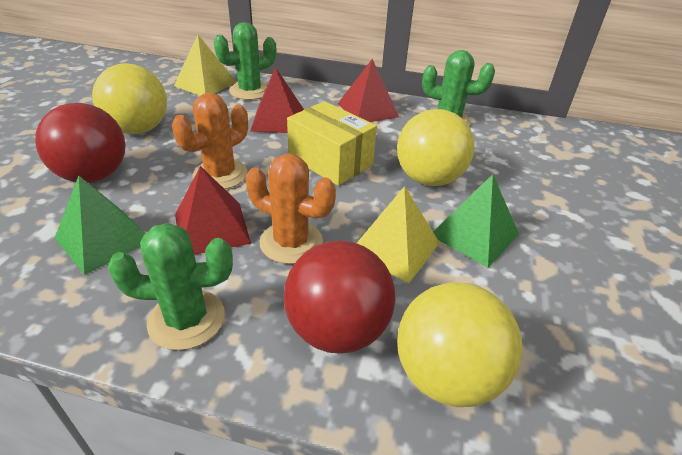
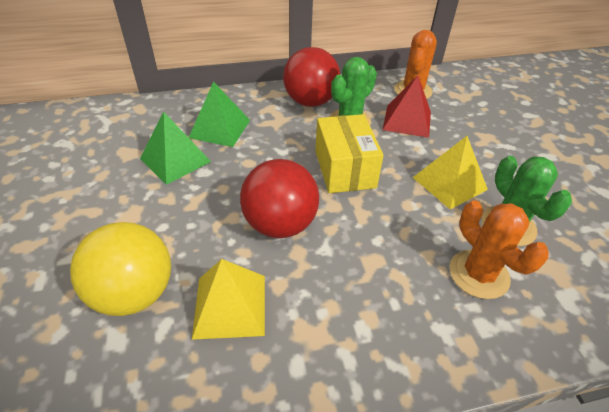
green cactus: 3 -> 2
red pyramid: 3 -> 1
yellow ball: 3 -> 1

